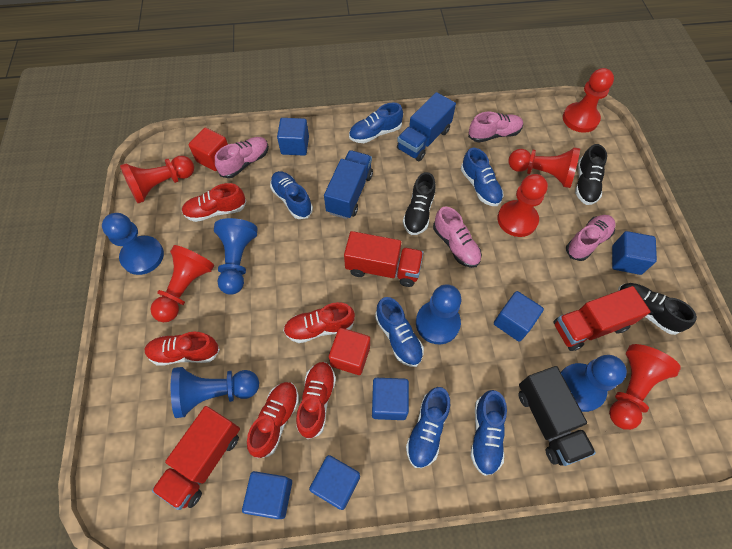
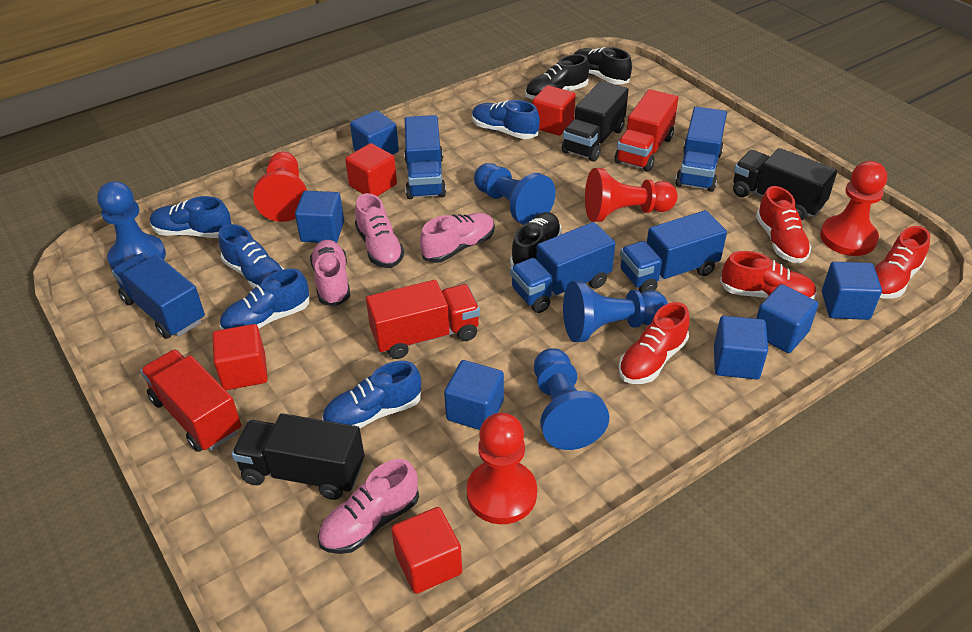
black truck: 1 -> 3
blue pawn: 5 -> 4
blue shoe: 6 -> 5
blue truck: 2 -> 5
red cube: 2 -> 4
red pawn: 6 -> 4
red shoe: 5 -> 4

